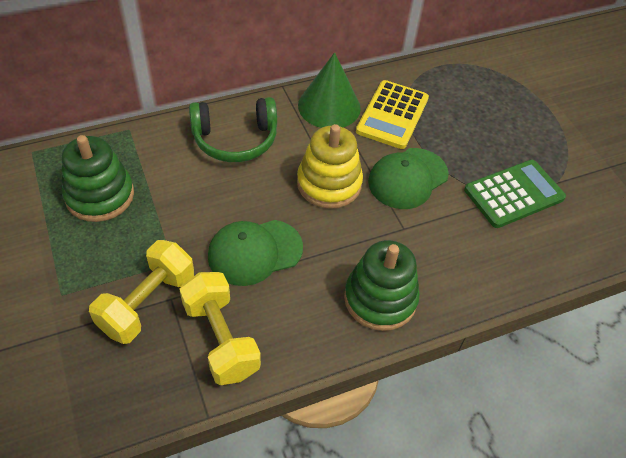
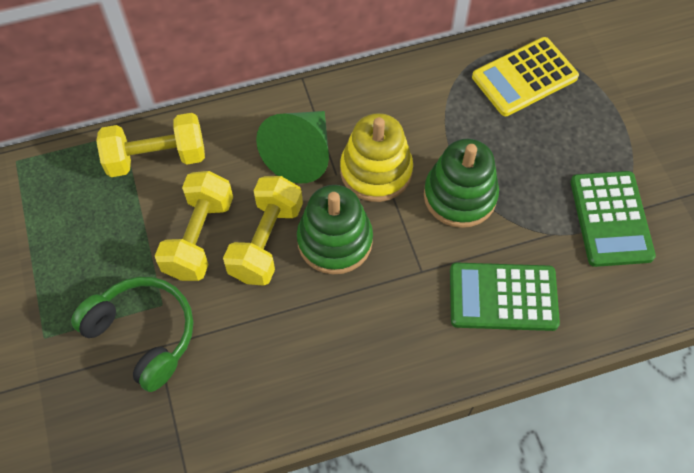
green calculator: 1 -> 2
green cap: 2 -> 0
yellow dumbbell: 2 -> 3

